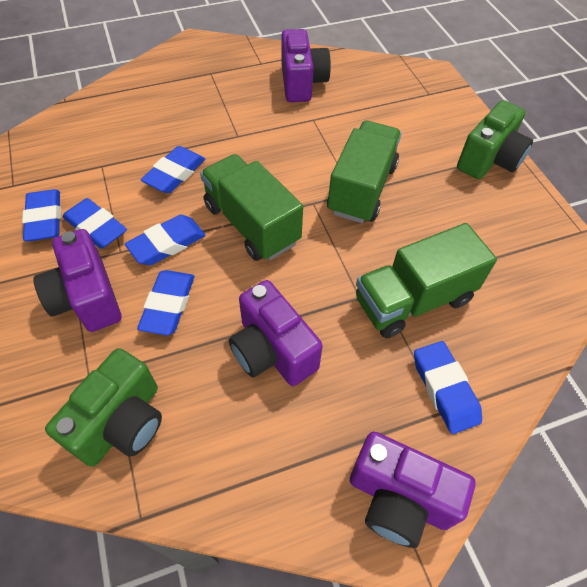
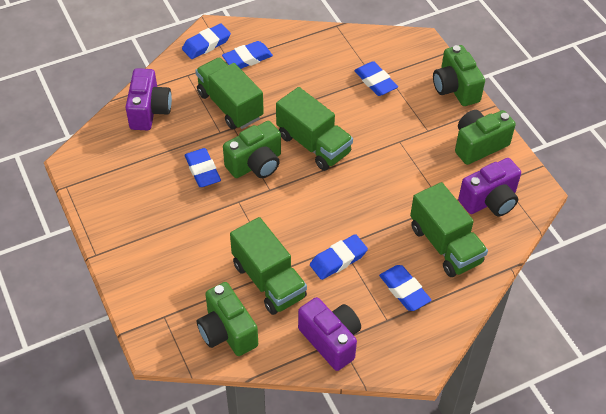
green camera: 2 -> 4
green truck: 3 -> 4
purple camera: 4 -> 3

